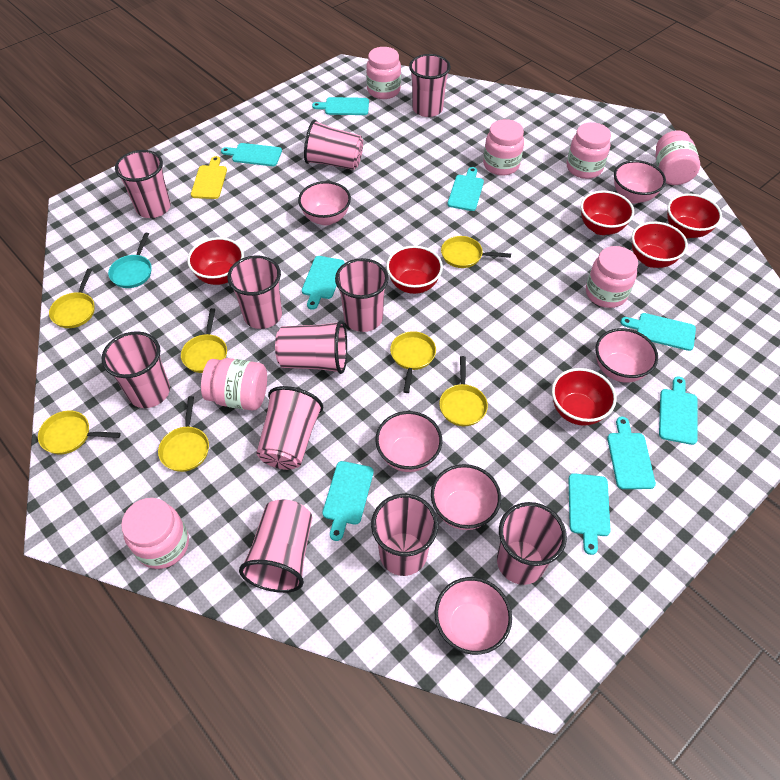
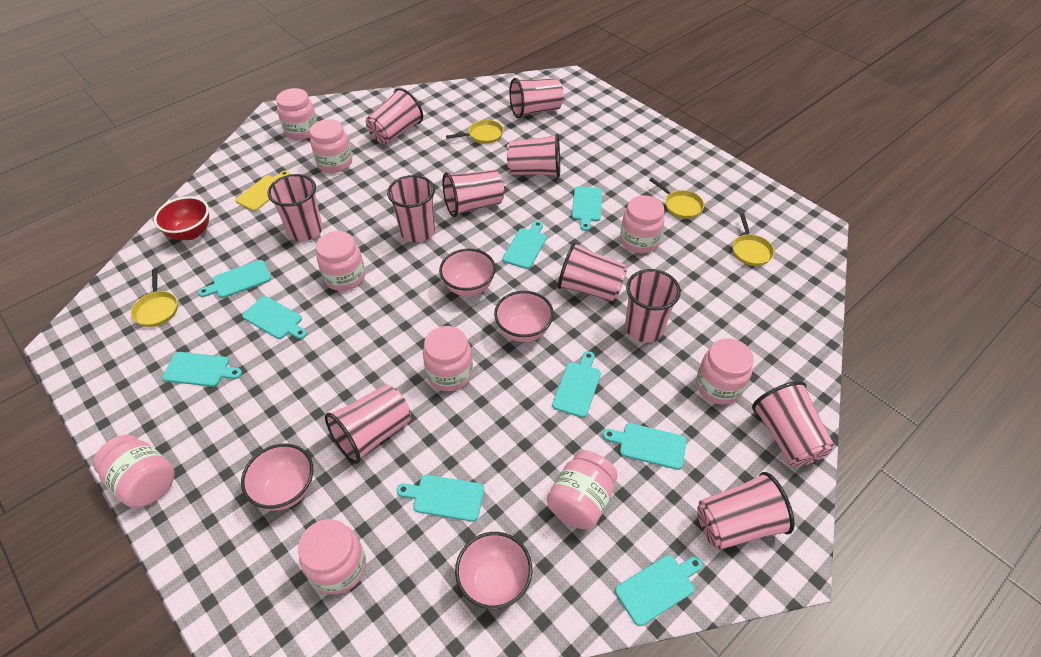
pink bowl: 6 -> 4
pink jar: 7 -> 9
red bowl: 6 -> 1
turquoise pan: 1 -> 0
yellow pan: 7 -> 4

